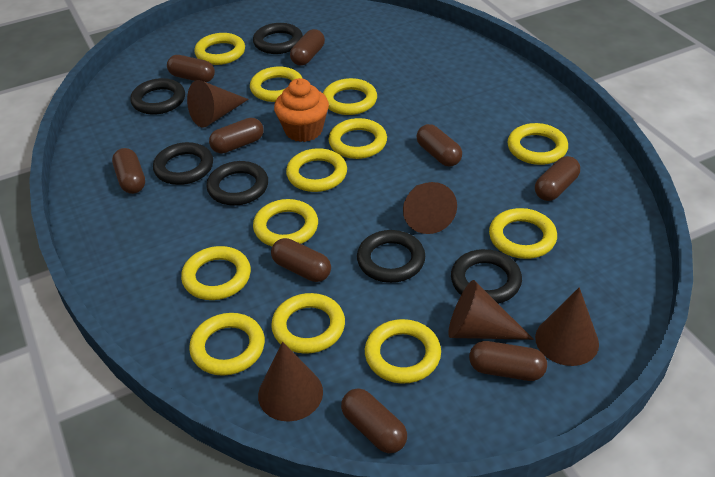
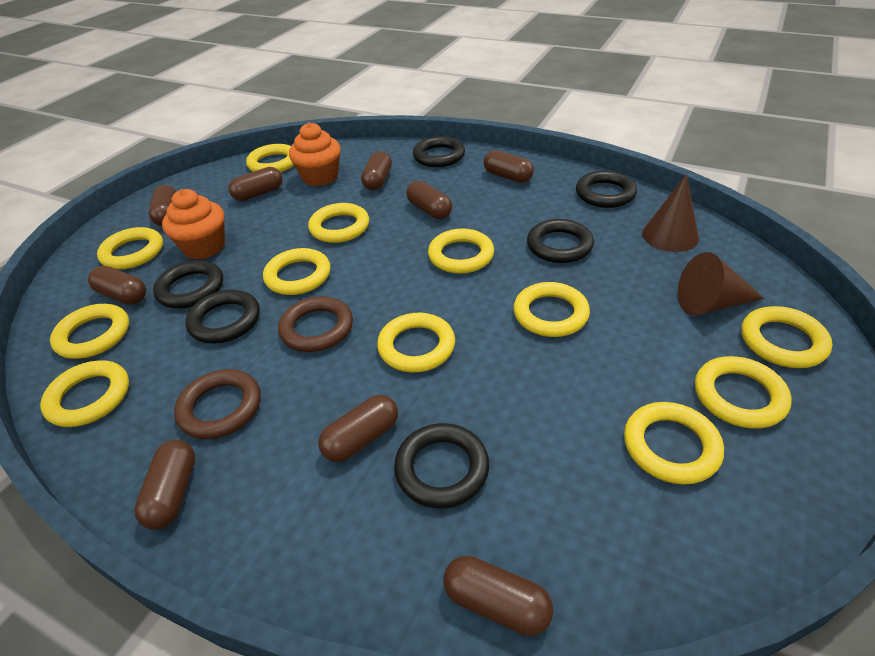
brown cone: 5 -> 2
brown ring: 0 -> 2
orange cupcake: 1 -> 2

